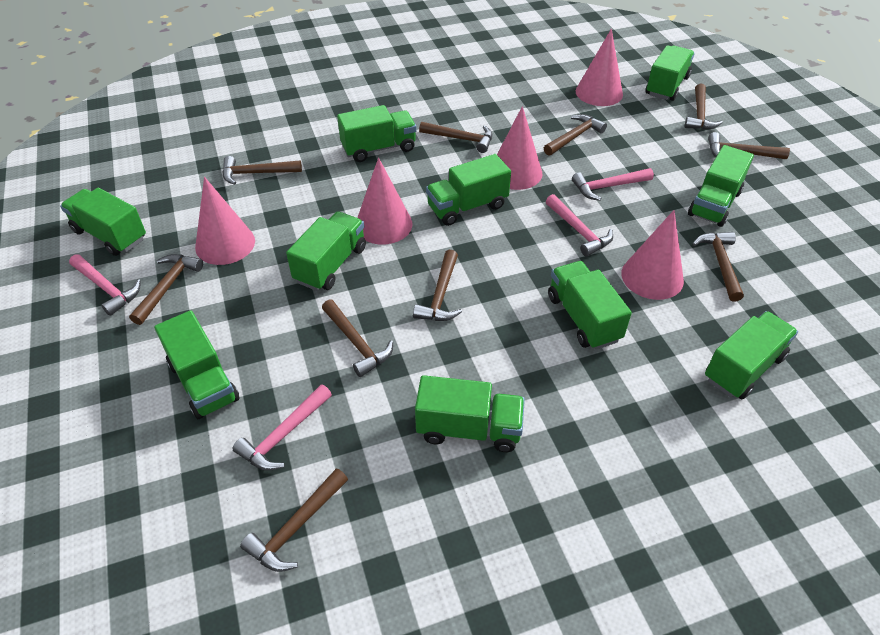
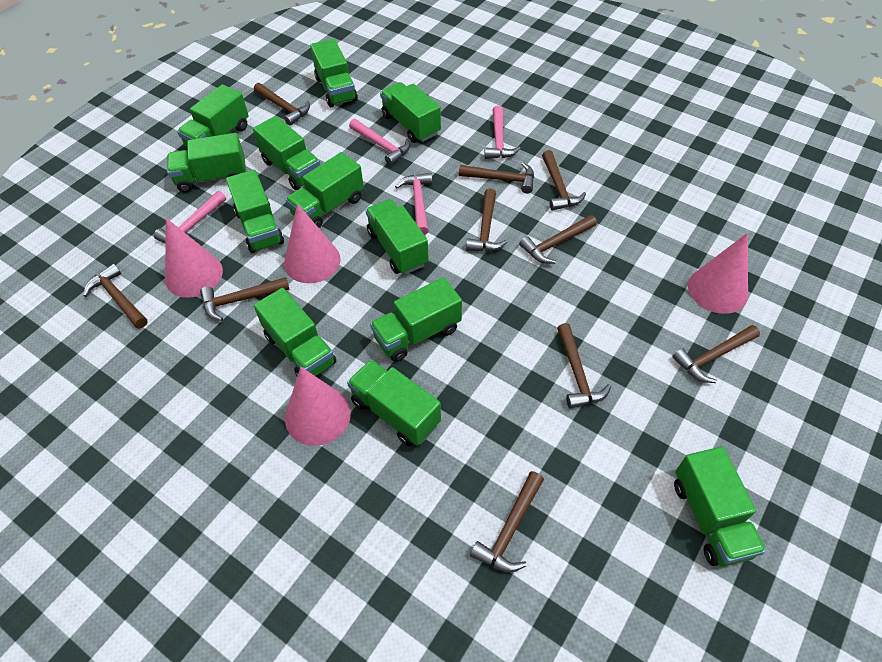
green truck: 10 -> 12
pink cone: 5 -> 4

